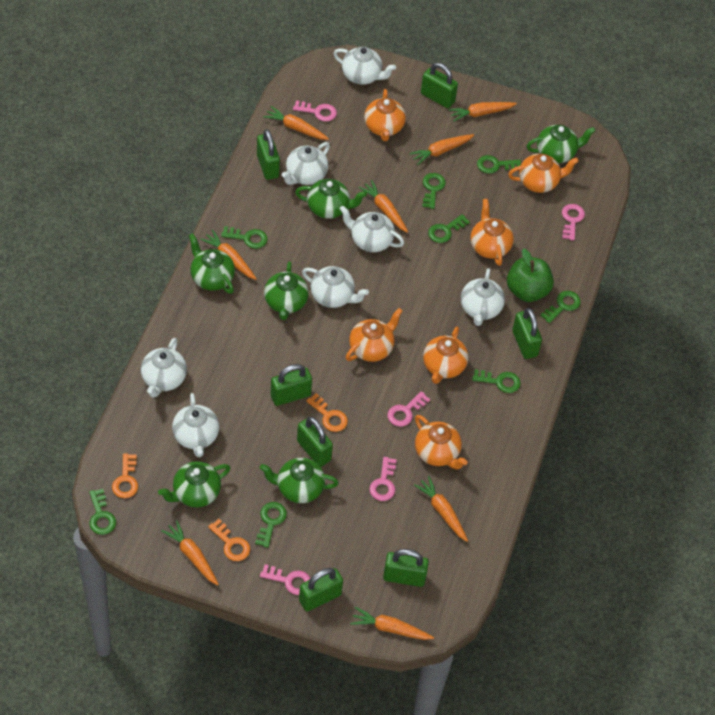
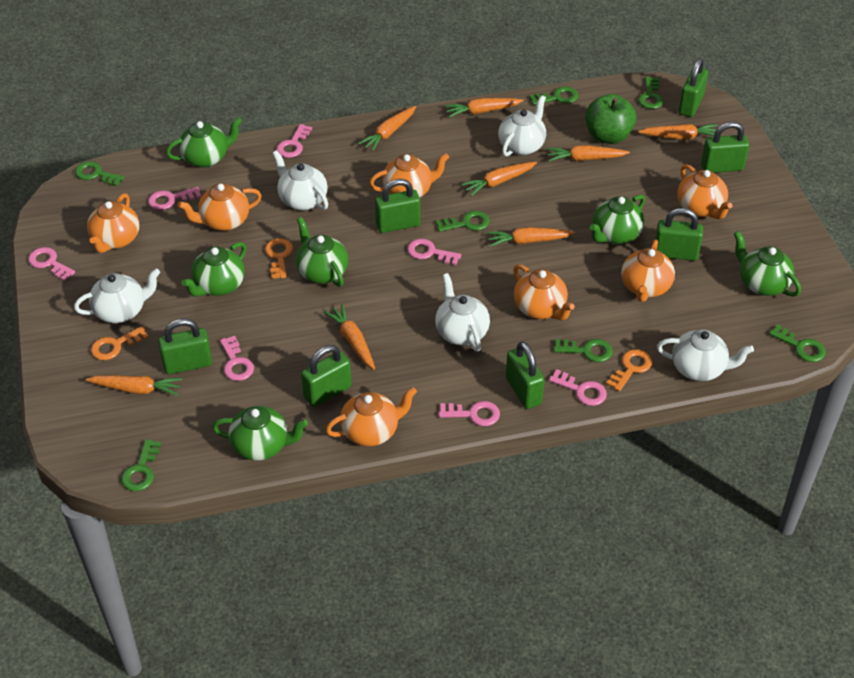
green key: 8 -> 7
orange teapot: 6 -> 7
pink key: 5 -> 7
white teapot: 7 -> 5

